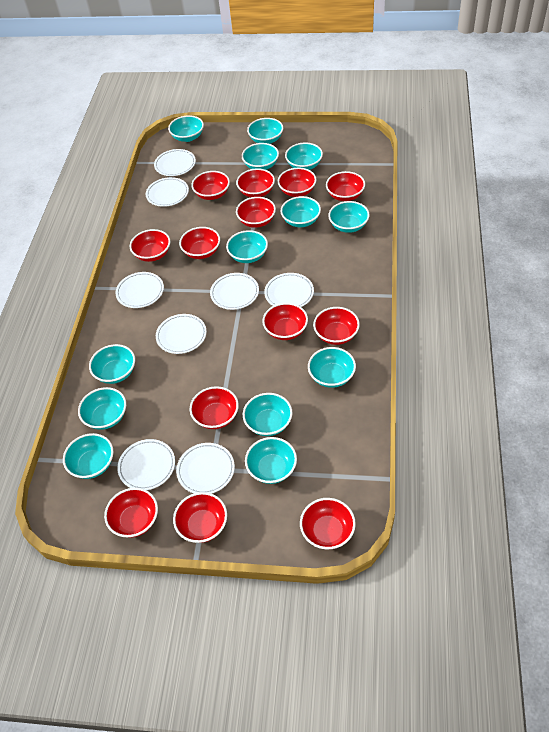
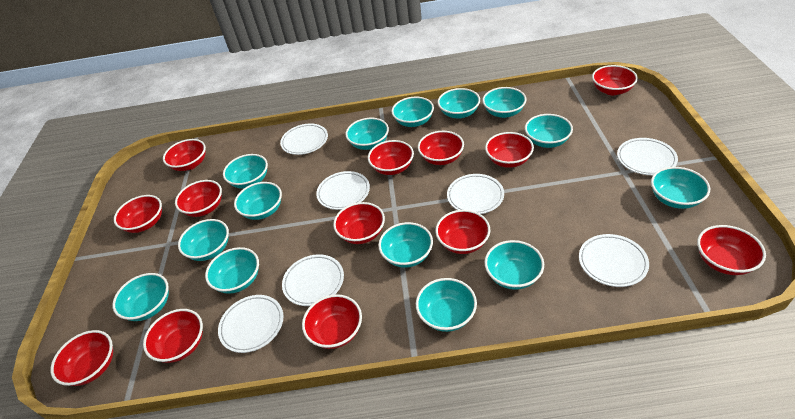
turquoise bowl: 13 -> 14
white plate: 8 -> 7

